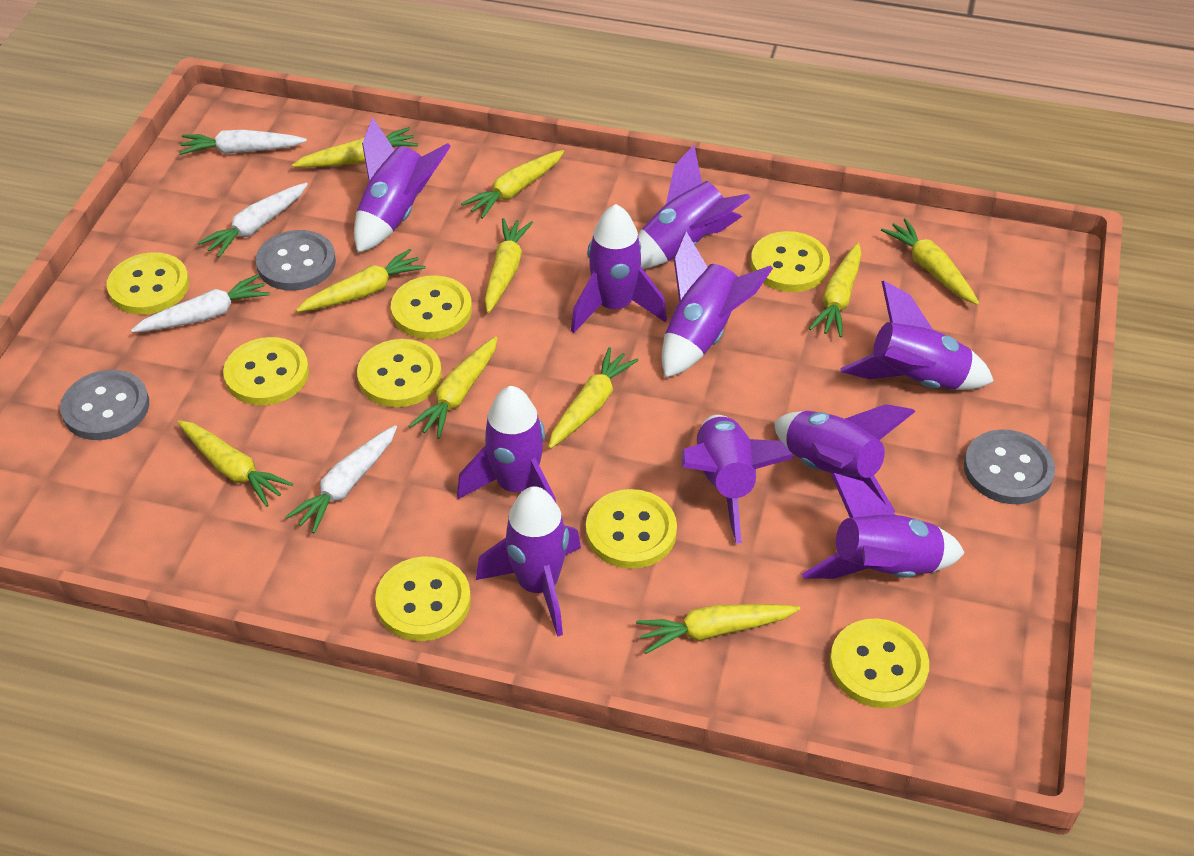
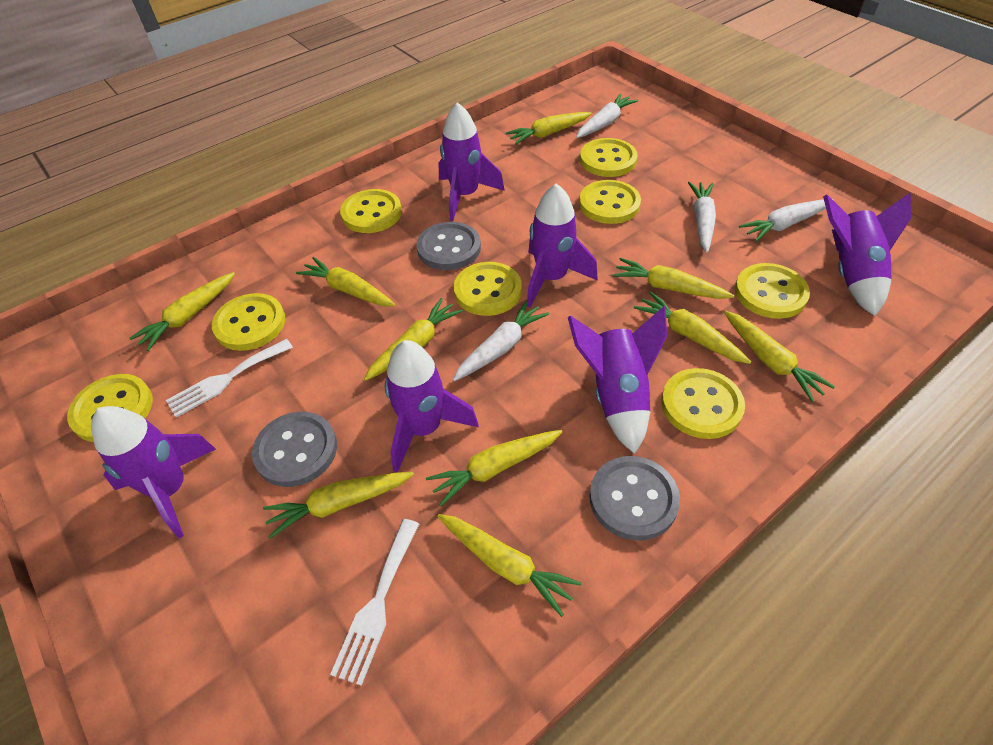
purple rocket: 10 -> 6
white fork: 0 -> 2

